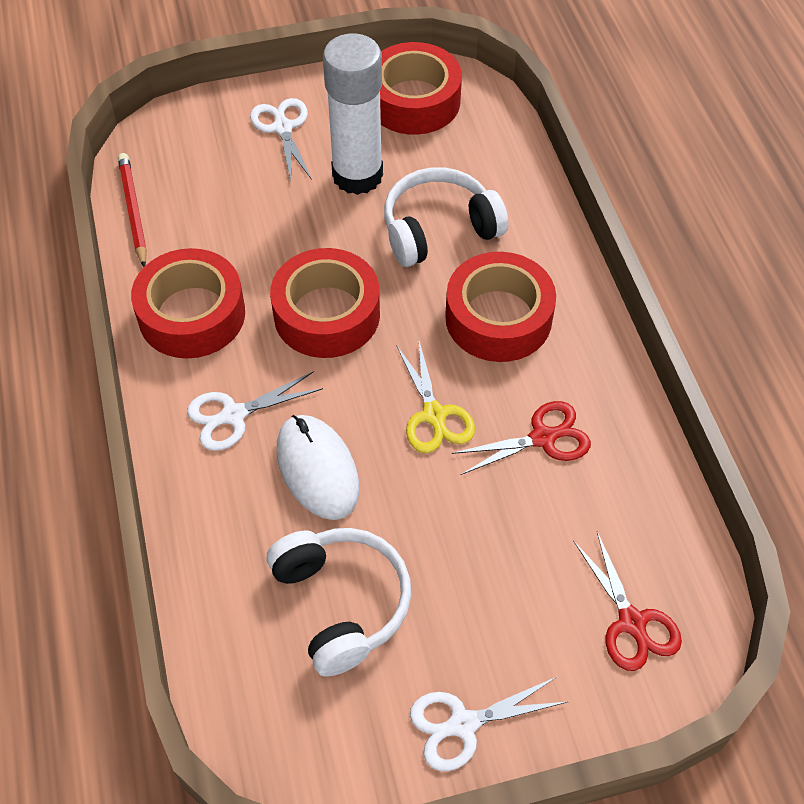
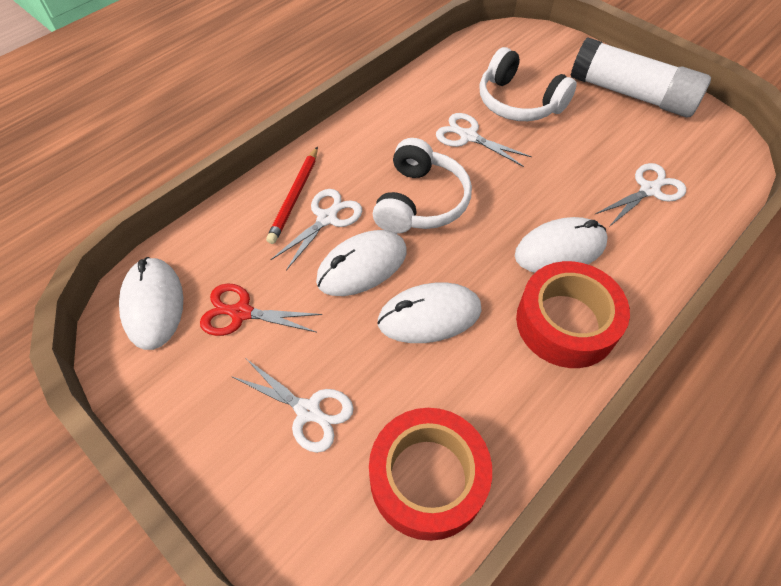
red scissors: 2 -> 1
red tape: 4 -> 2
white mouse: 1 -> 4
white scissors: 3 -> 4
yellow scissors: 1 -> 0

